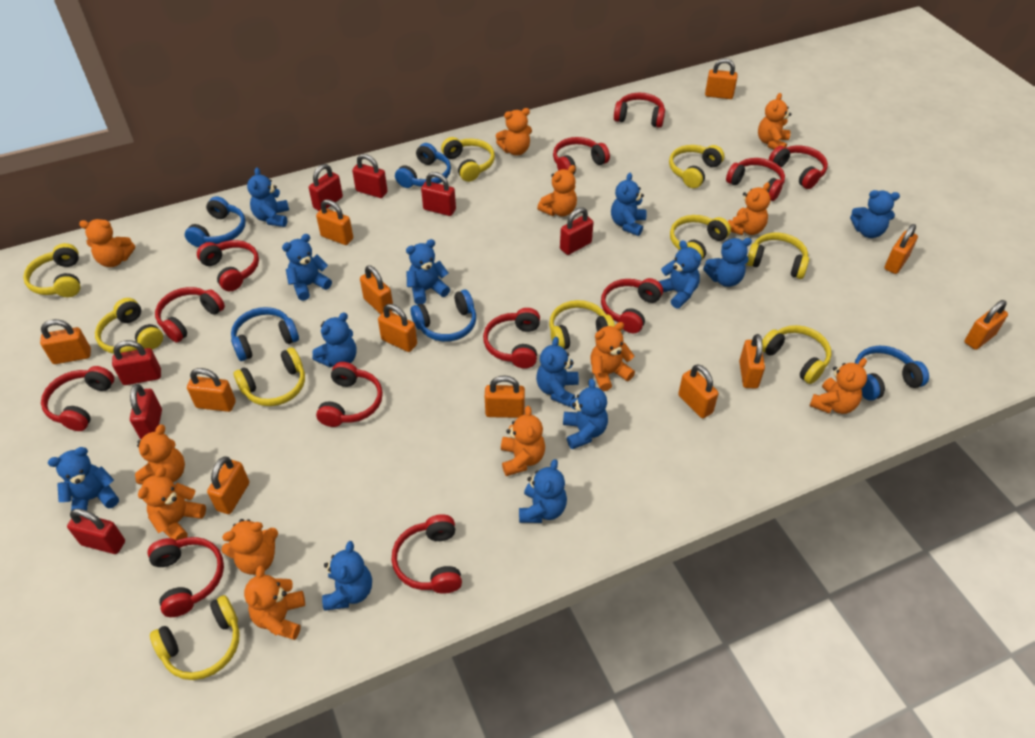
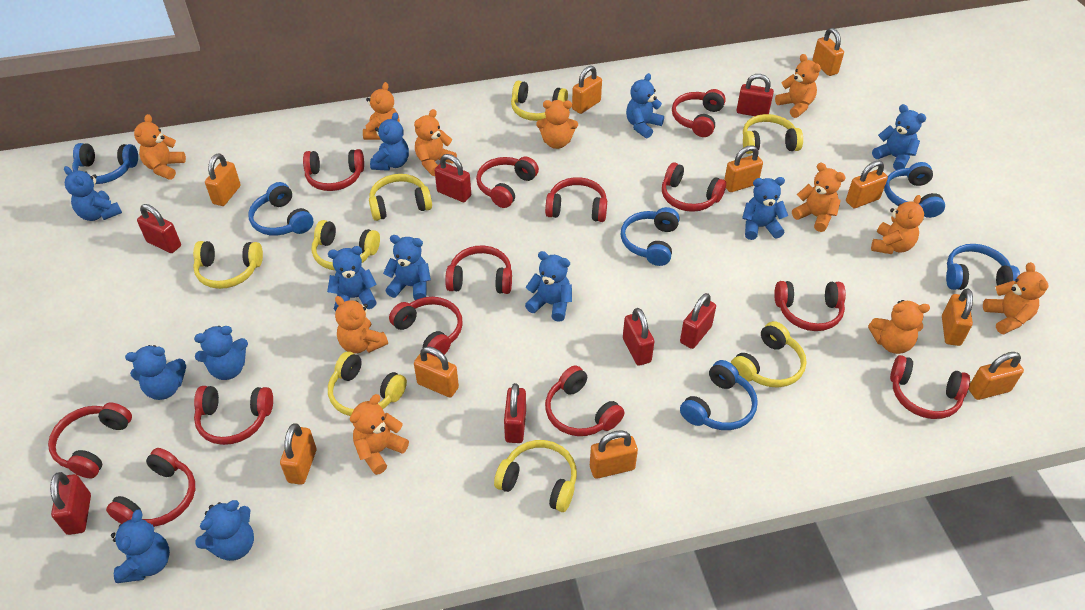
blue headphones: 5 -> 6
blue teddy bear: 13 -> 12
orange padlock: 12 -> 10
orange teddy bear: 12 -> 11
red headphones: 12 -> 13
yellow headphones: 10 -> 8

